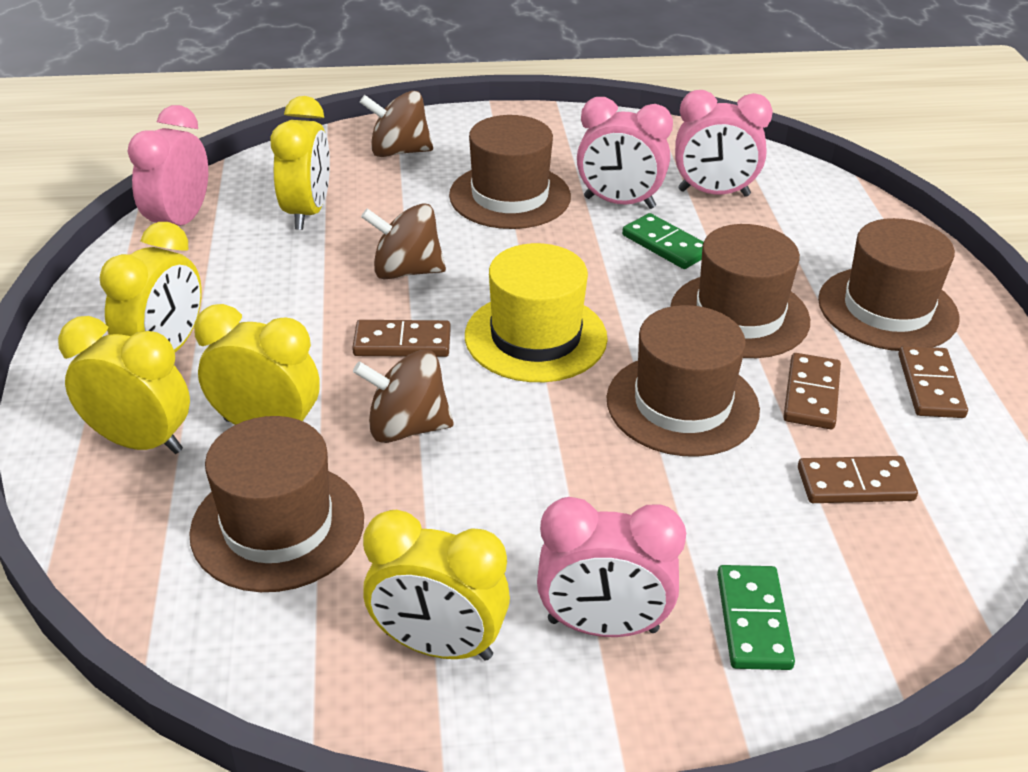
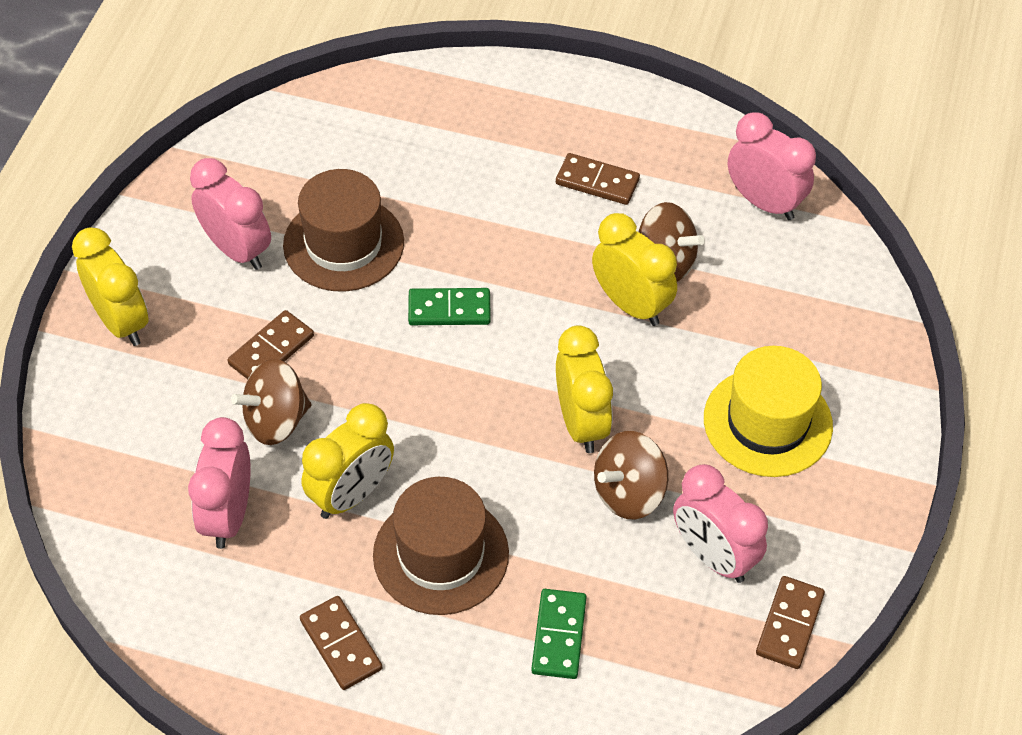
brown hat: 5 -> 2
yellow clock: 5 -> 4

